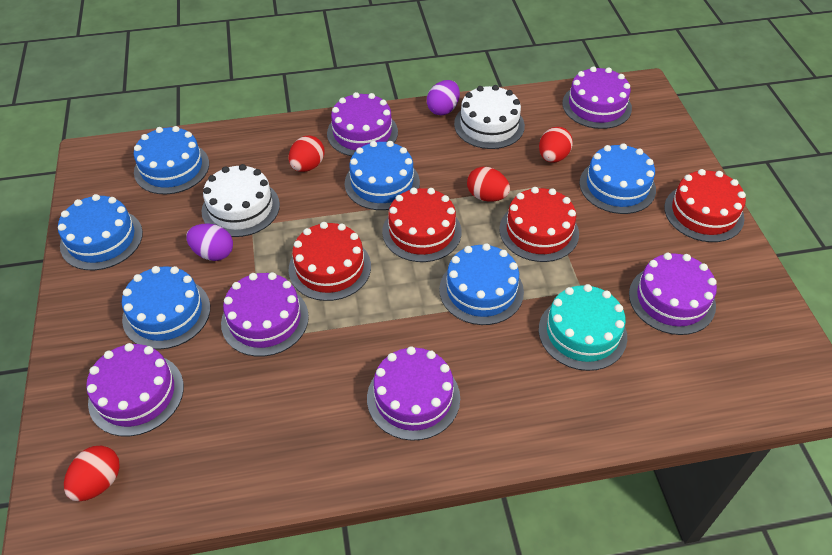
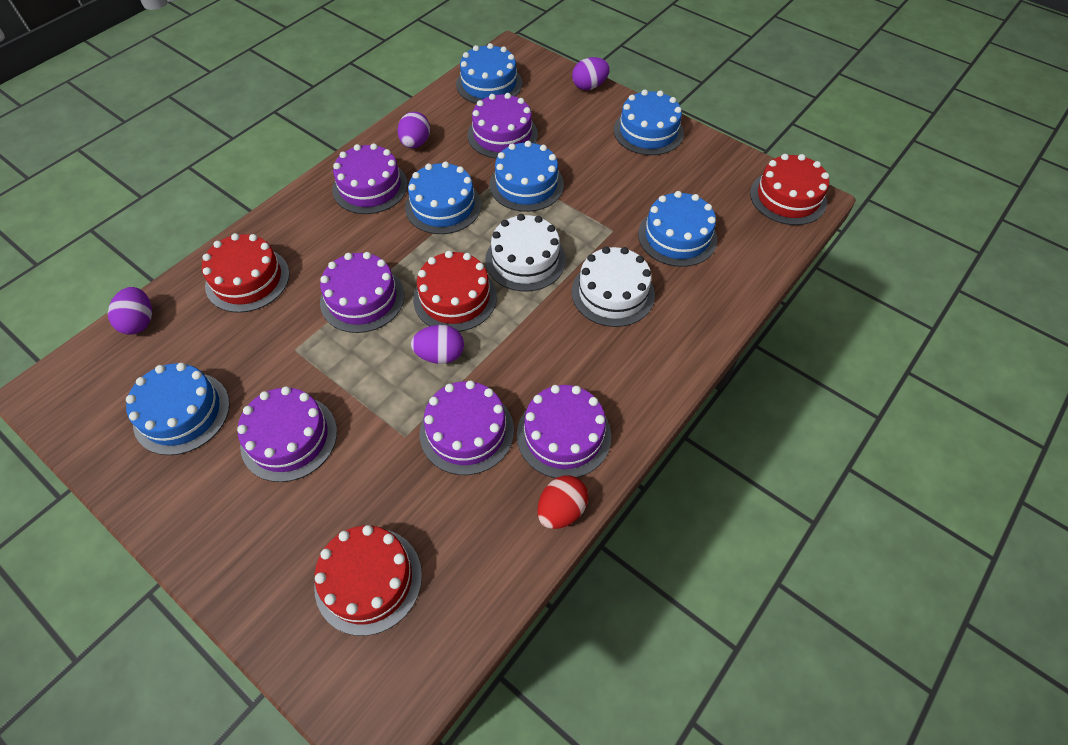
purple egg: 2 -> 4
red egg: 4 -> 1
turquoise cake: 1 -> 0

